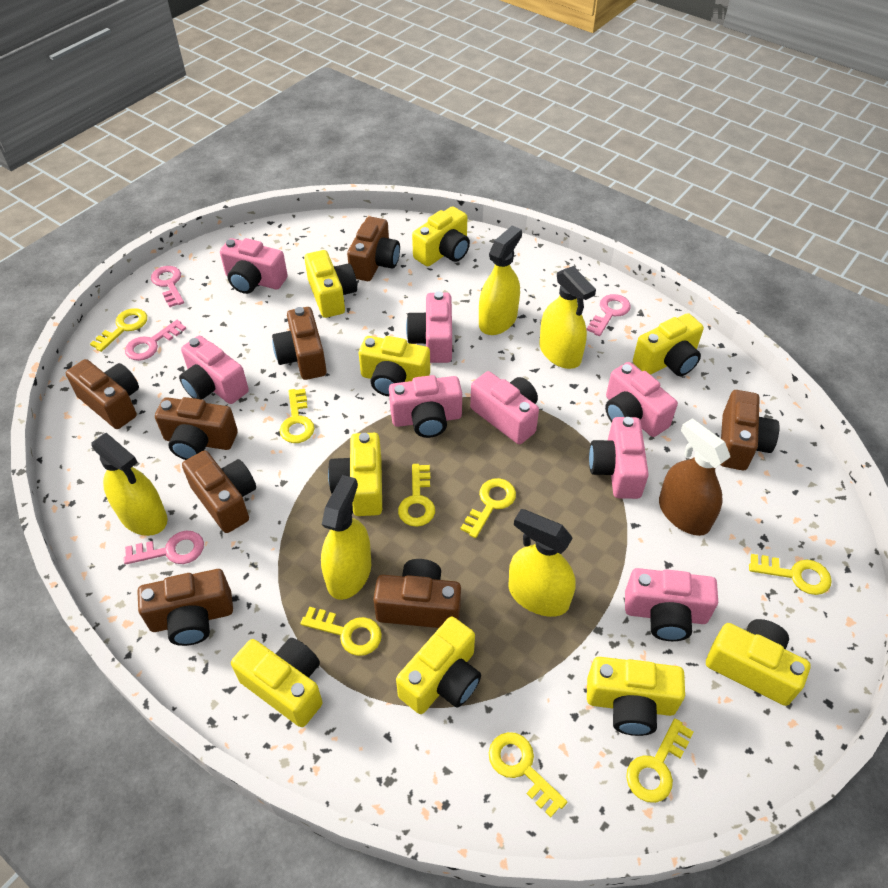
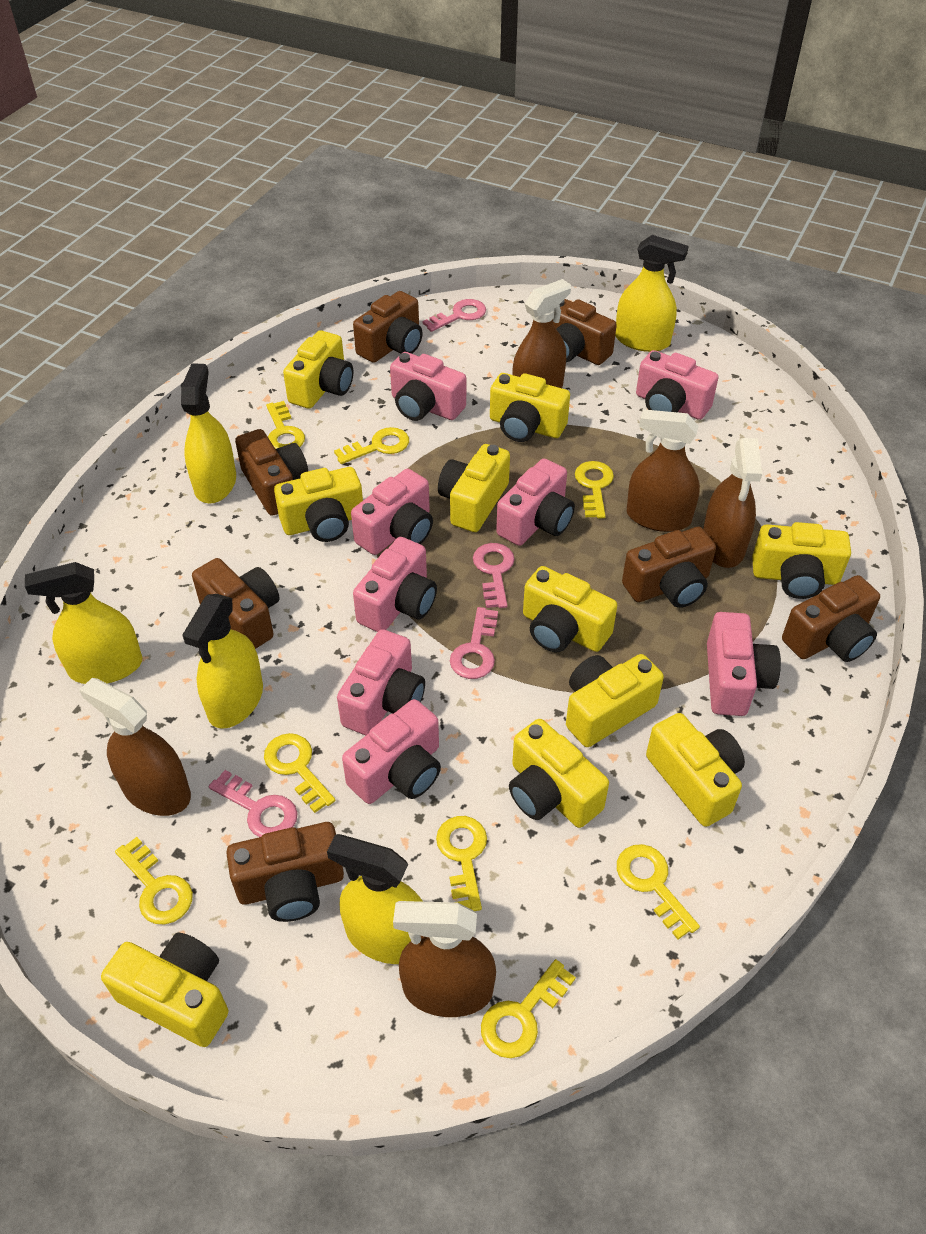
brown camera: 8 -> 7
brown spray bottle: 1 -> 5
yellow camera: 9 -> 10

